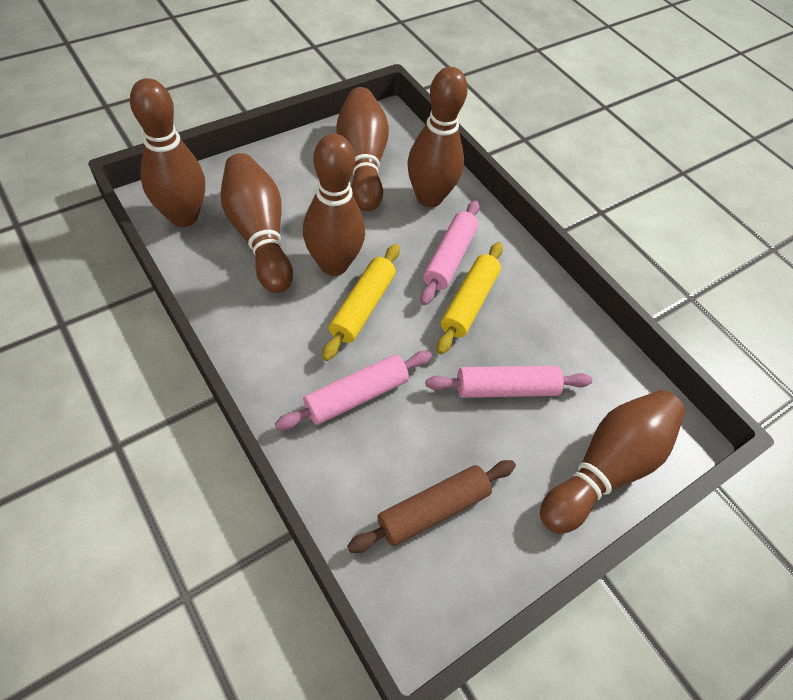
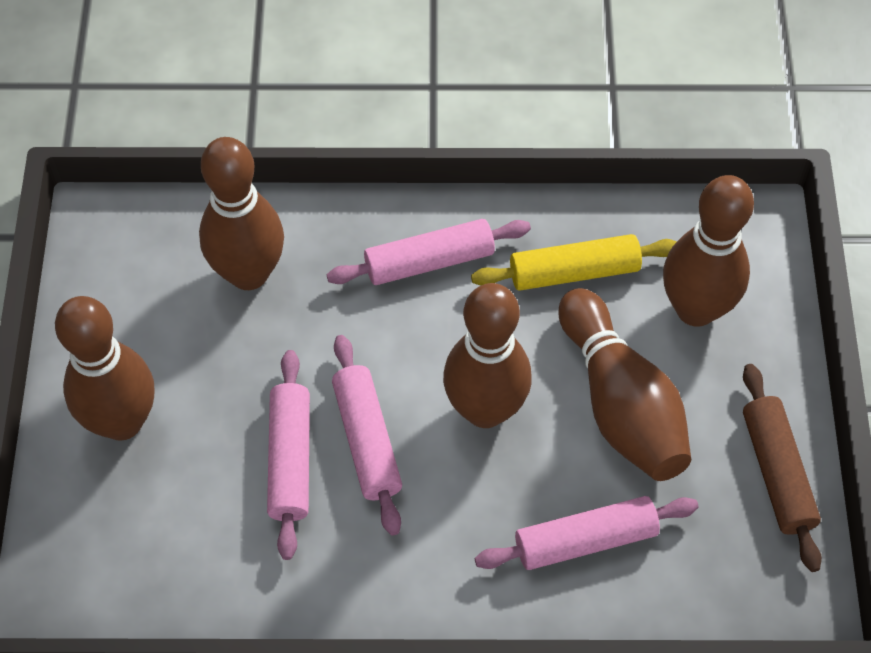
brown bowling pin: 6 -> 5
pink rolling pin: 3 -> 4
yellow rolling pin: 2 -> 1

